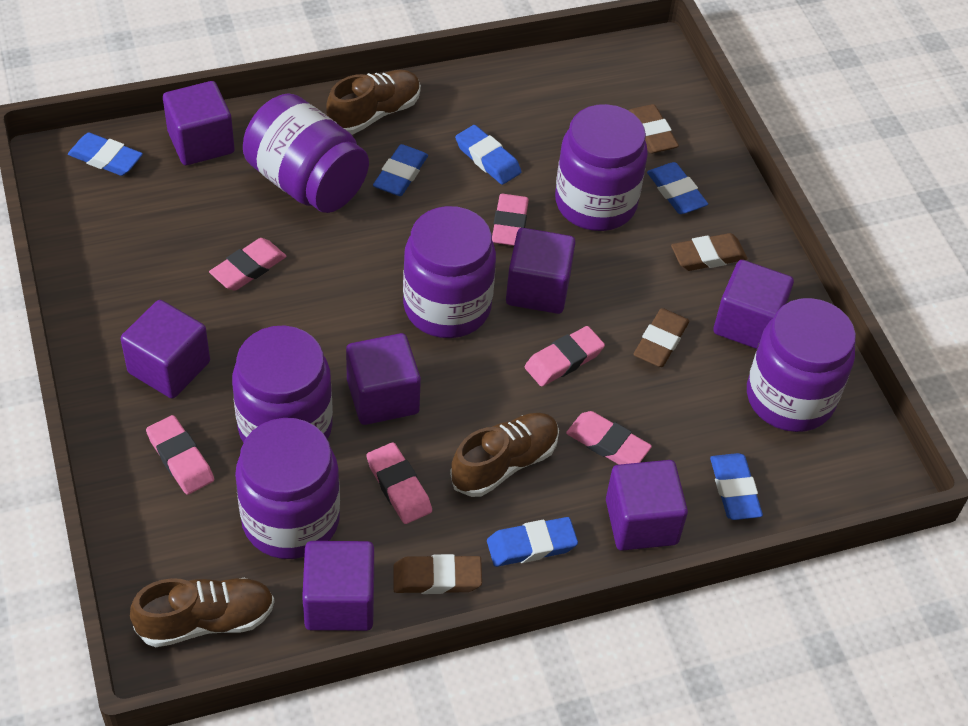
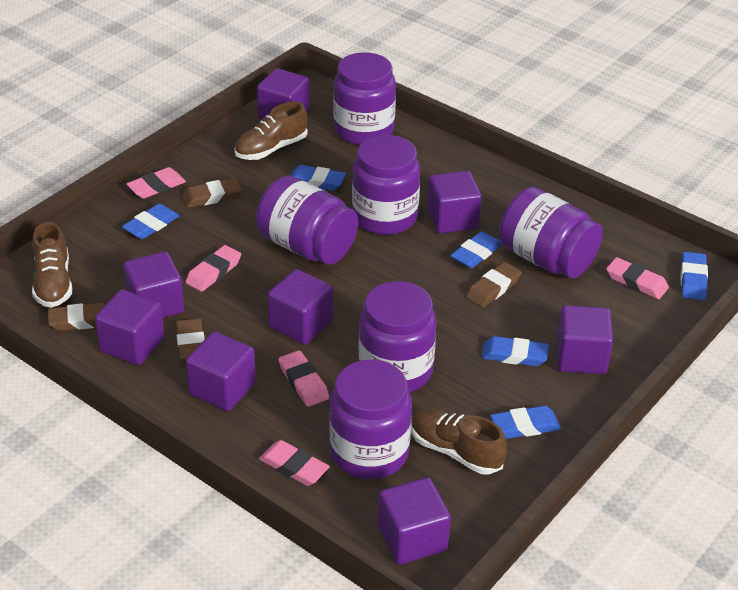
pink eraser: 6 -> 5
purple cube: 7 -> 8

